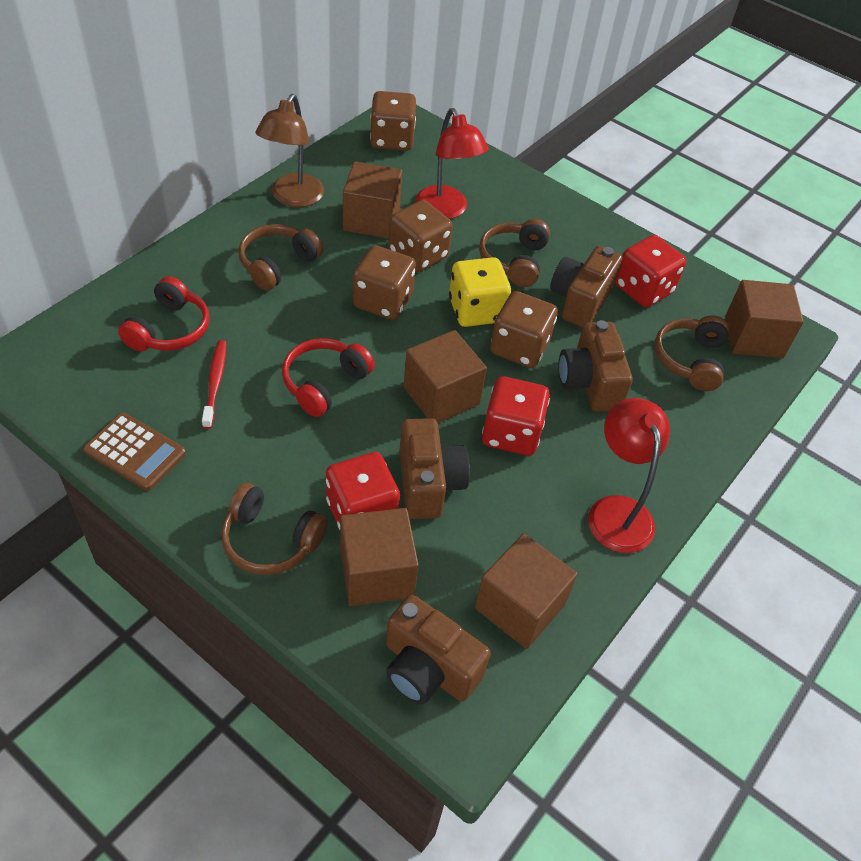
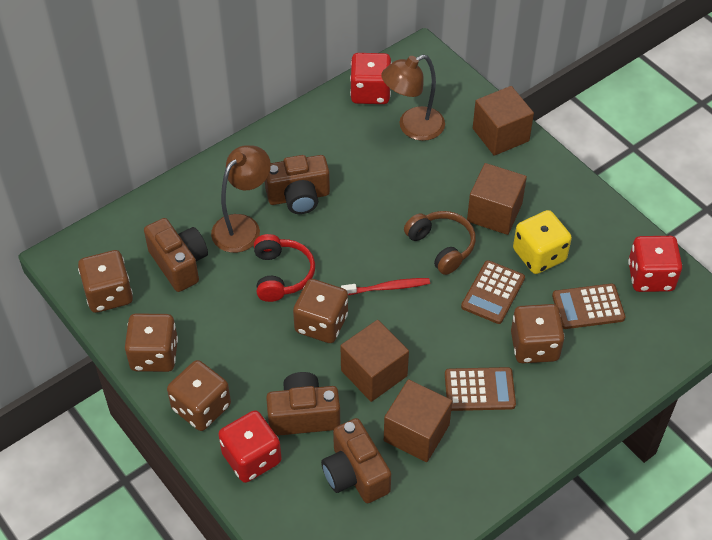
brown calculator: 1 -> 3
brown cube: 5 -> 4
brown dice: 4 -> 5
brown headphones: 4 -> 1
brown lamp: 1 -> 2
red headphones: 2 -> 1
red lamp: 2 -> 0

